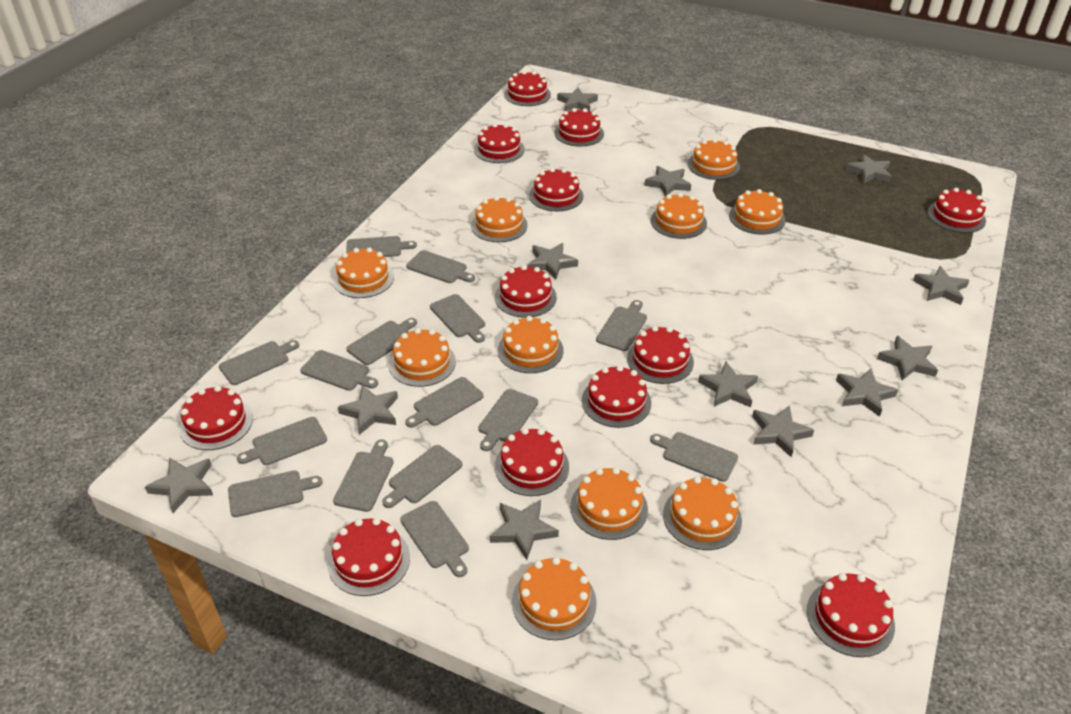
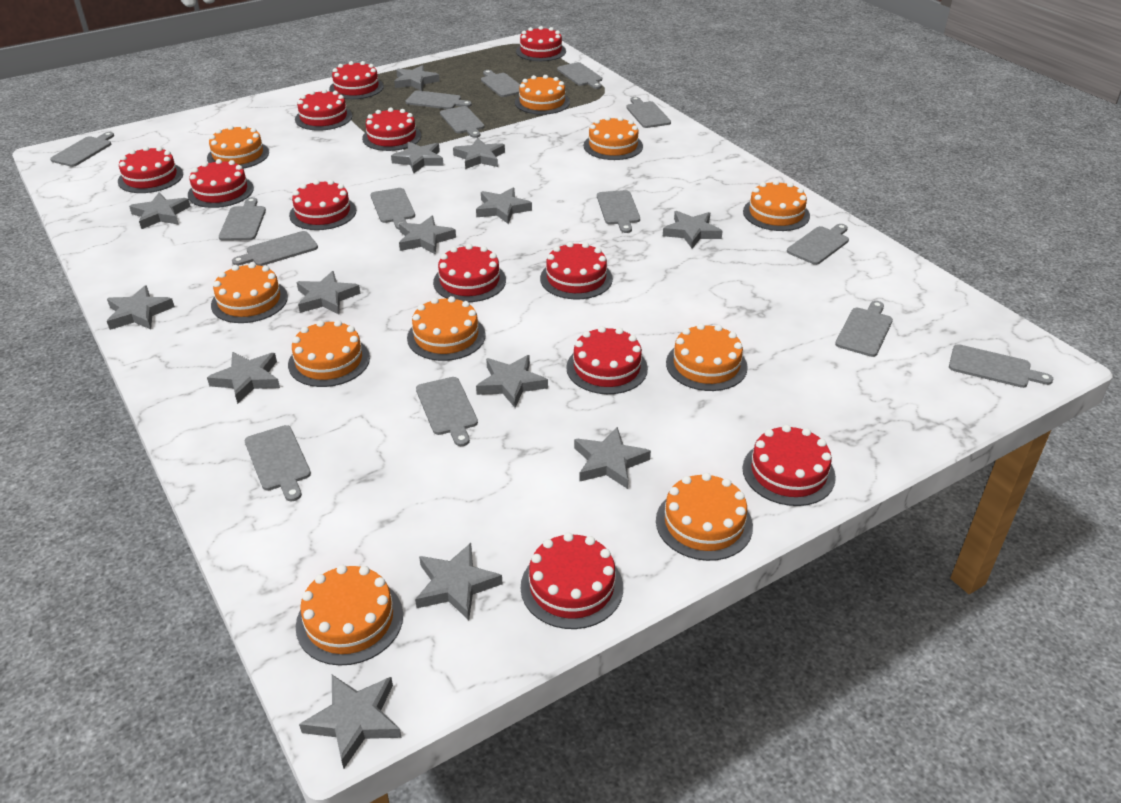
grey star: 12 -> 14

